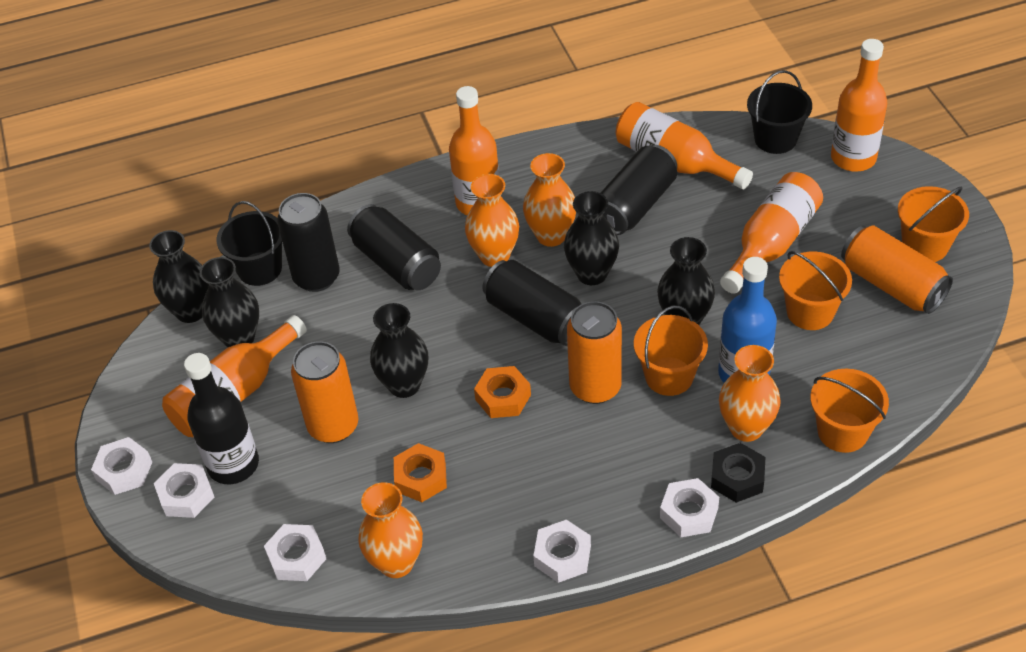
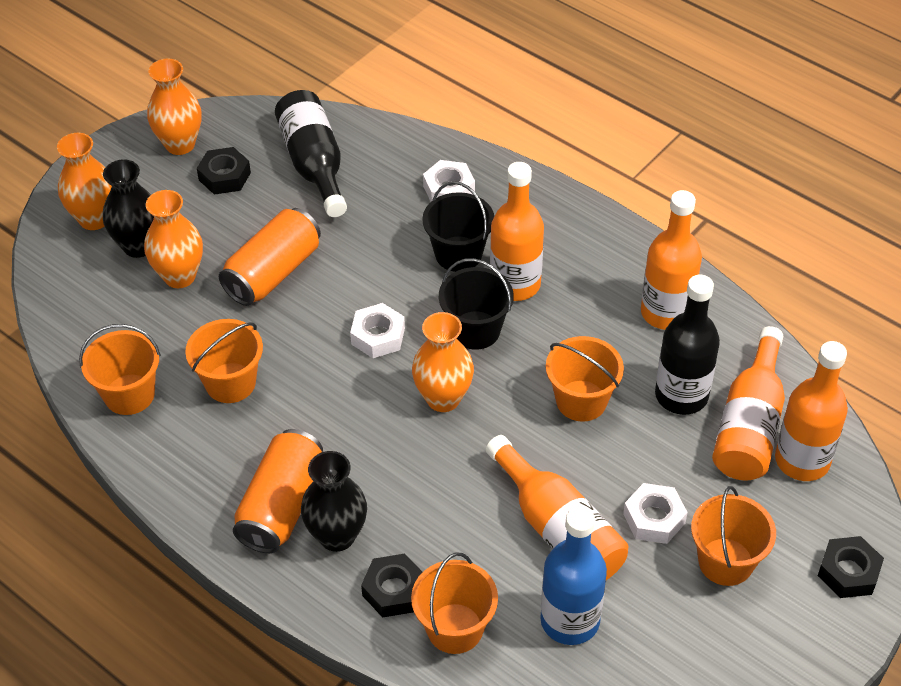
black bottle: 1 -> 2
black can: 4 -> 0
black nut: 1 -> 3
black vase: 5 -> 2
orange bucket: 4 -> 5
orange can: 3 -> 2
orange nut: 2 -> 0
white nut: 5 -> 3

